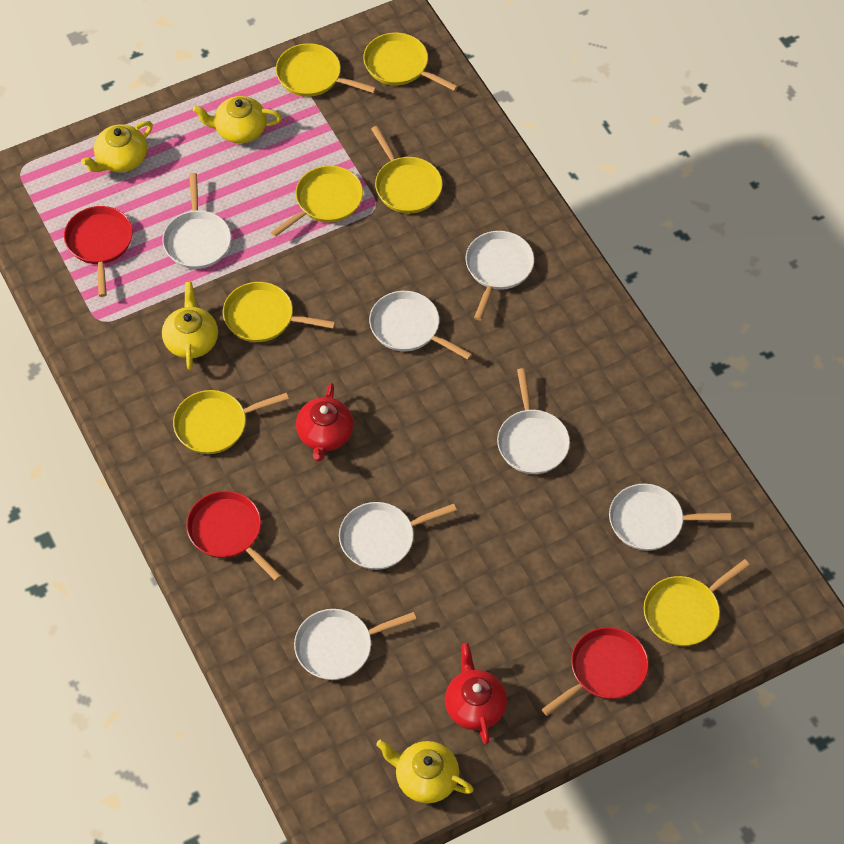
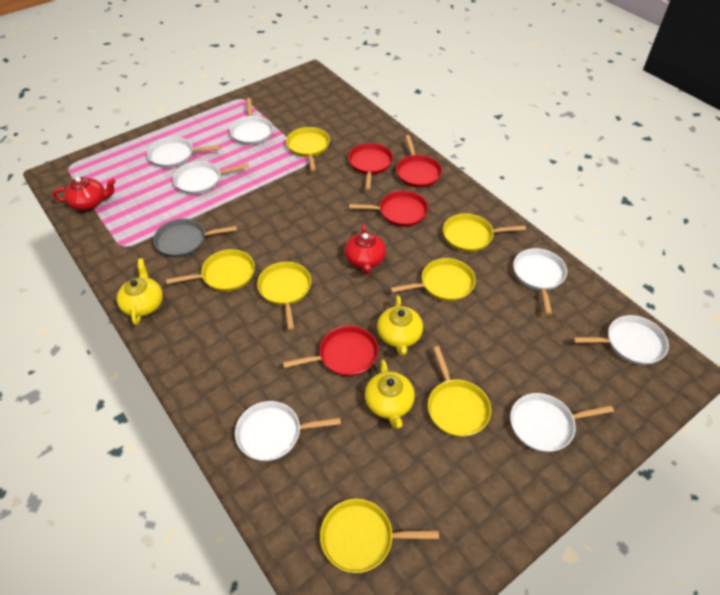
grey pan: 0 -> 1
red pan: 3 -> 4
yellow teapot: 4 -> 3

